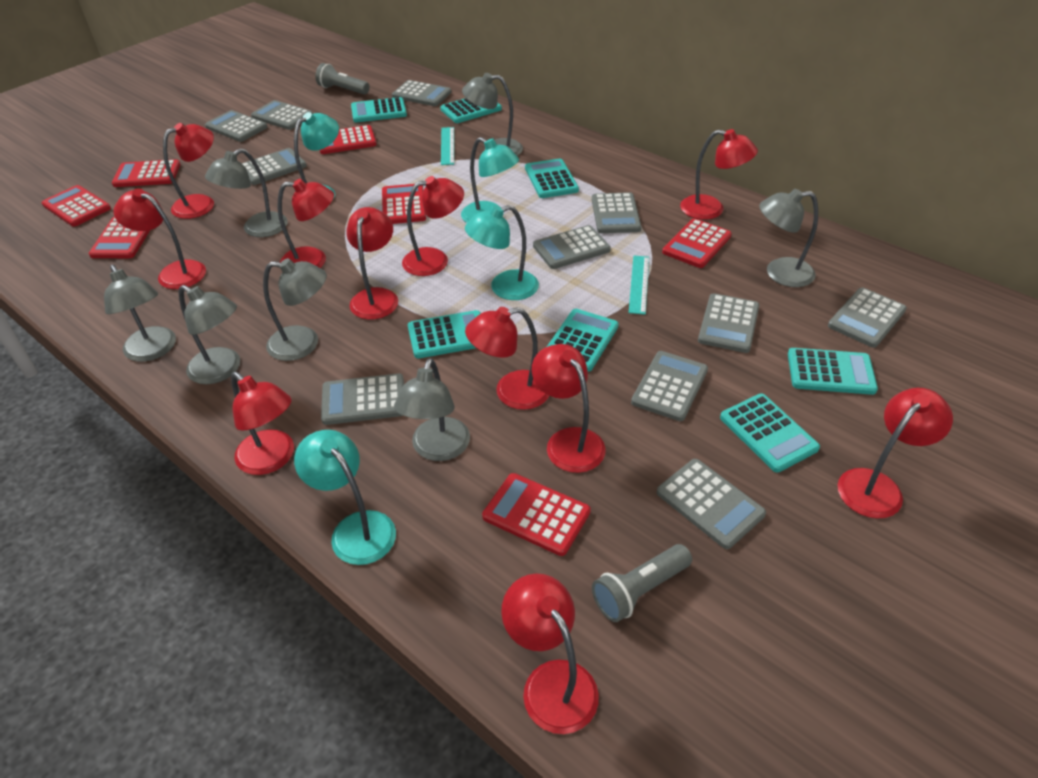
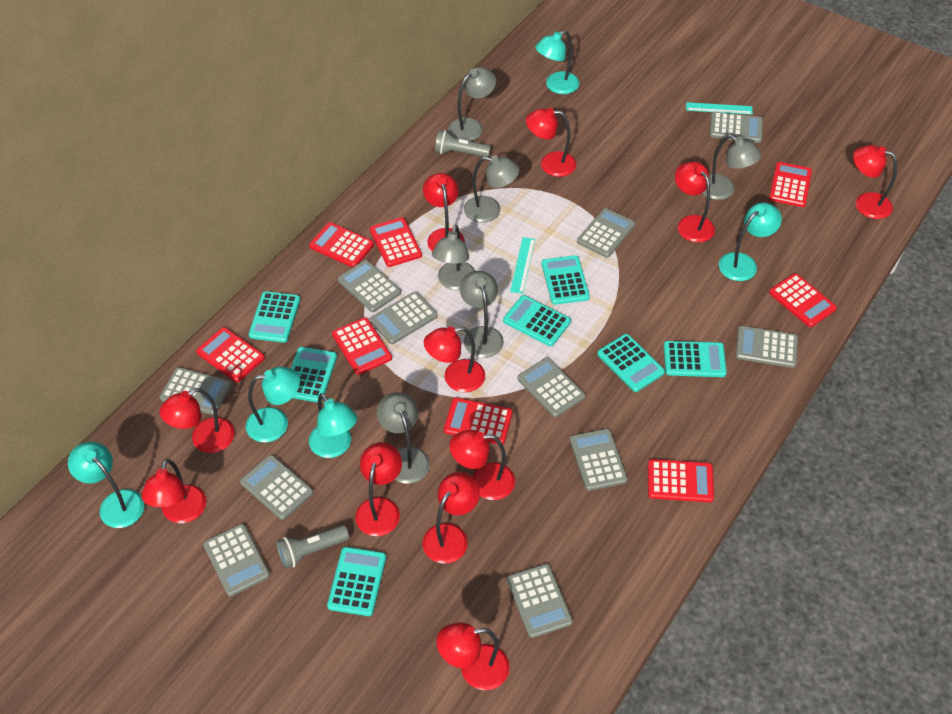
grey lamp: 7 -> 6
red calculator: 7 -> 8
turquoise lamp: 4 -> 5

